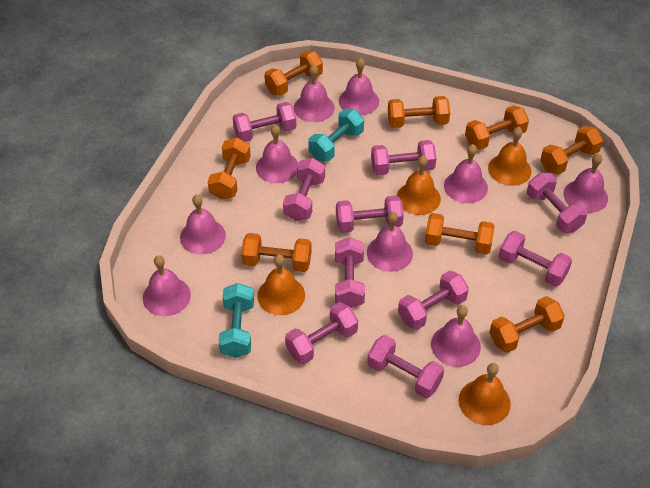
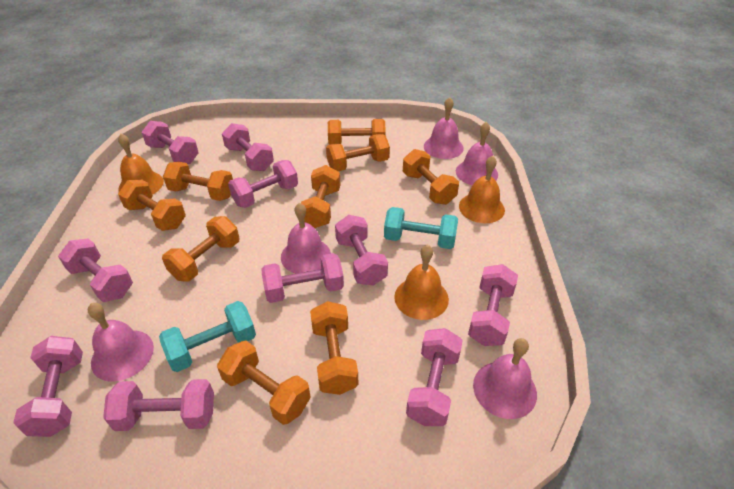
orange bell: 4 -> 3
orange dumbbell: 8 -> 9
pink bell: 9 -> 5

